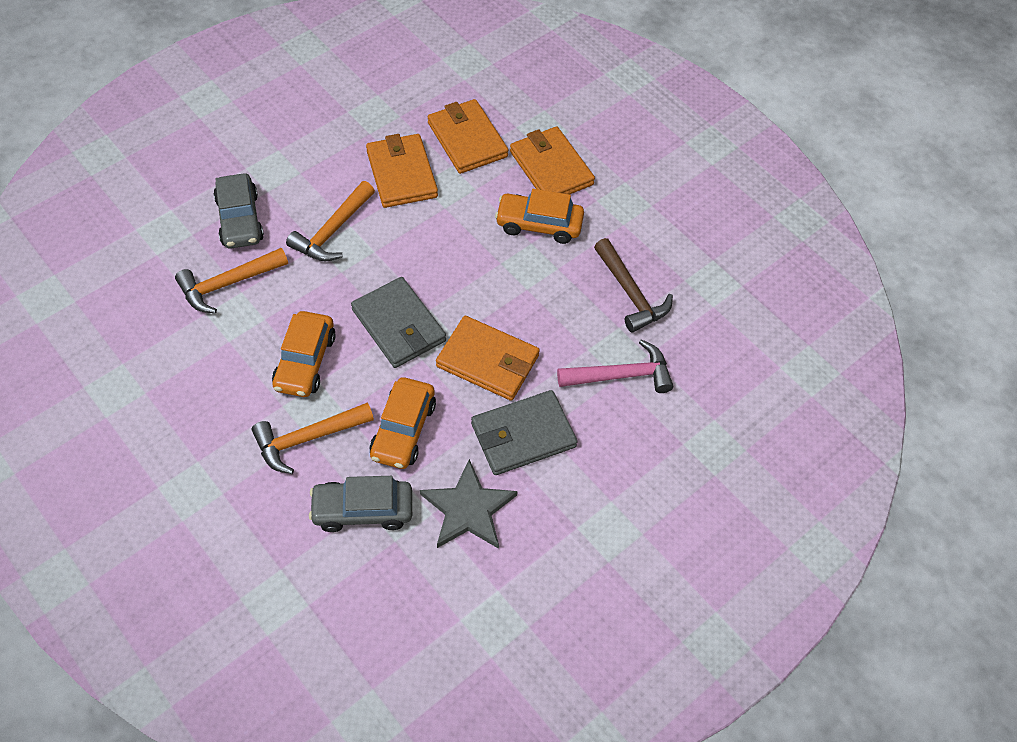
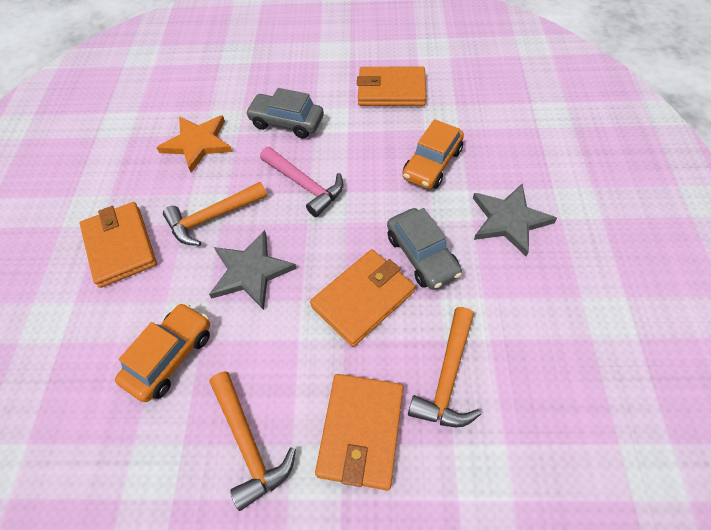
brown hammer: 1 -> 0
grey star: 1 -> 2
grey wallet: 2 -> 0
orange car: 3 -> 2
orange star: 0 -> 1

